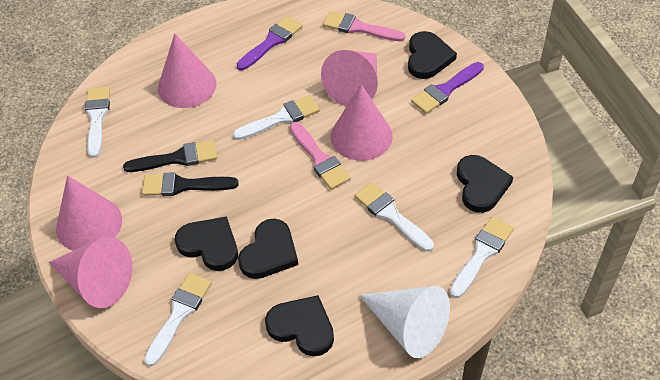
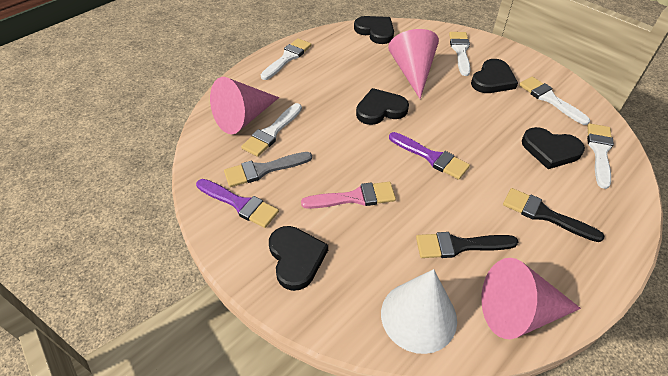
grey brush: 0 -> 1
pink brush: 2 -> 1
pink cone: 5 -> 3

